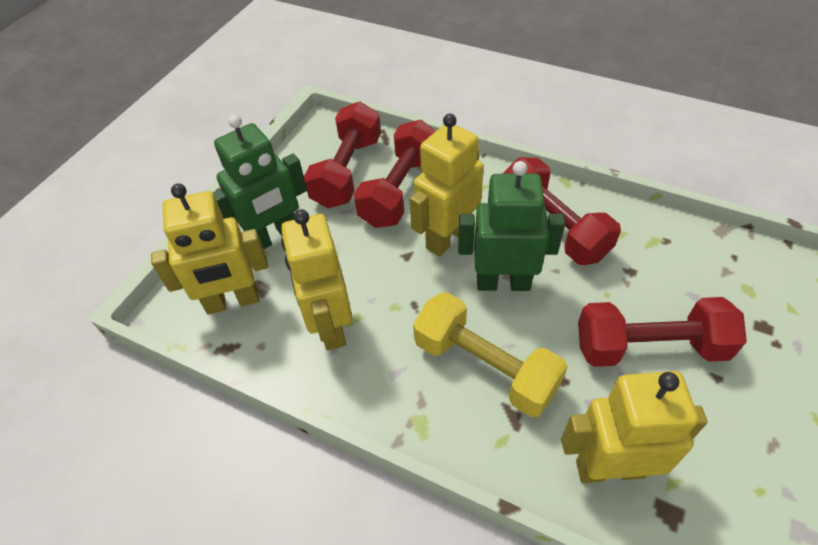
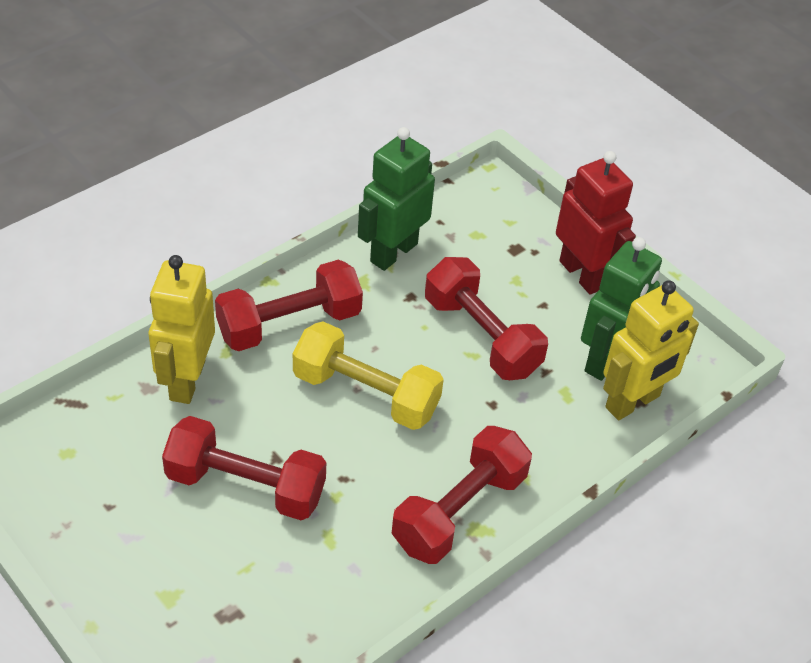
red robot: 0 -> 1
yellow robot: 4 -> 2

